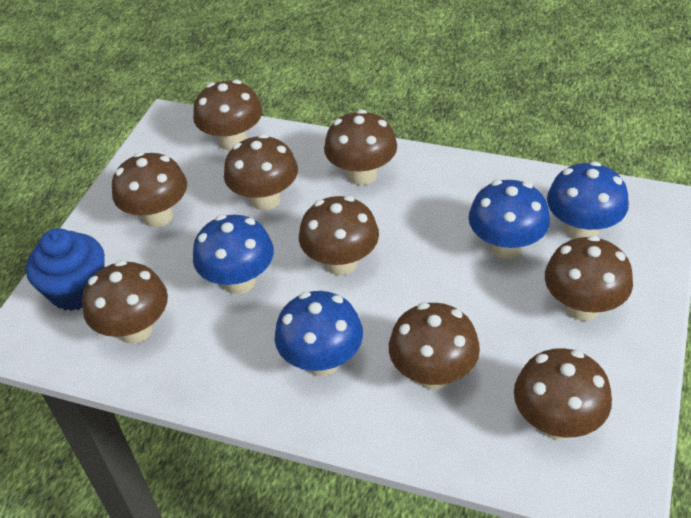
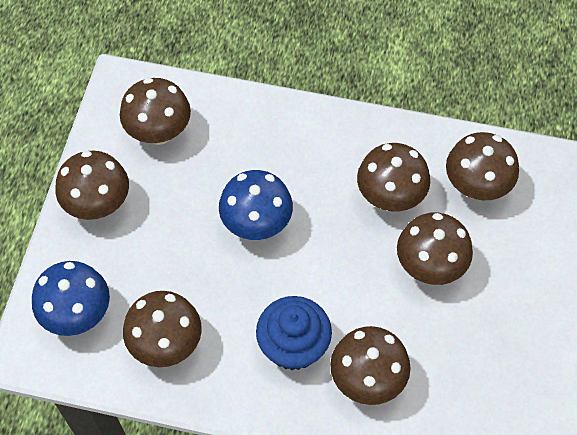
blue mushroom: 4 -> 2
brown mushroom: 9 -> 7

